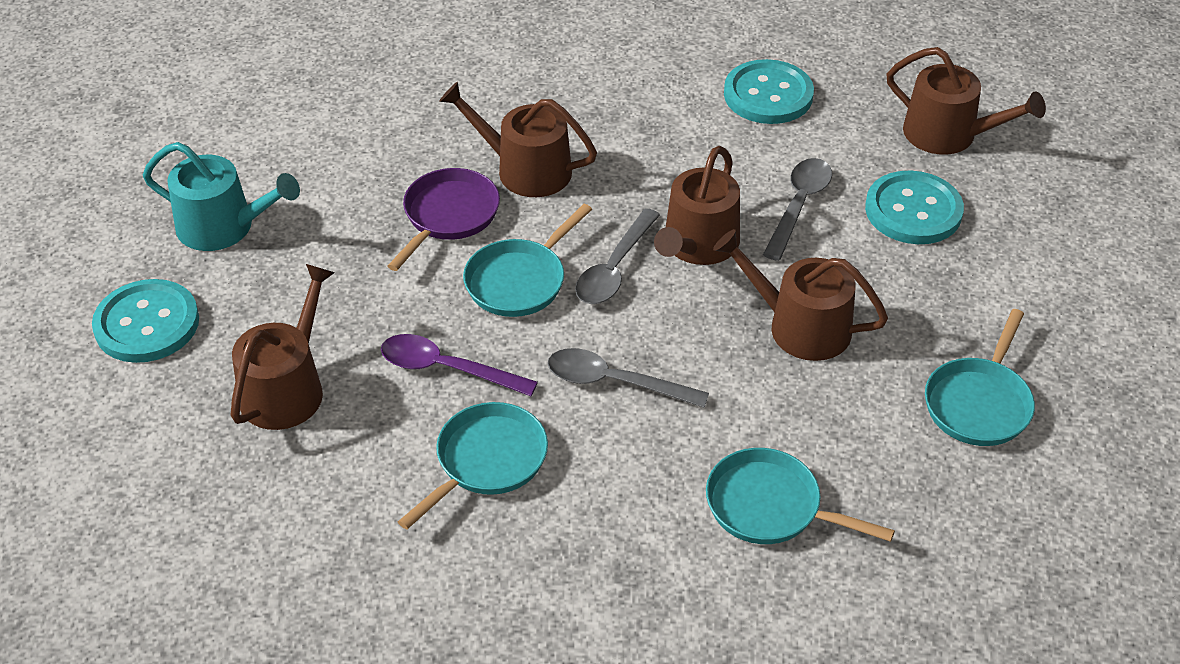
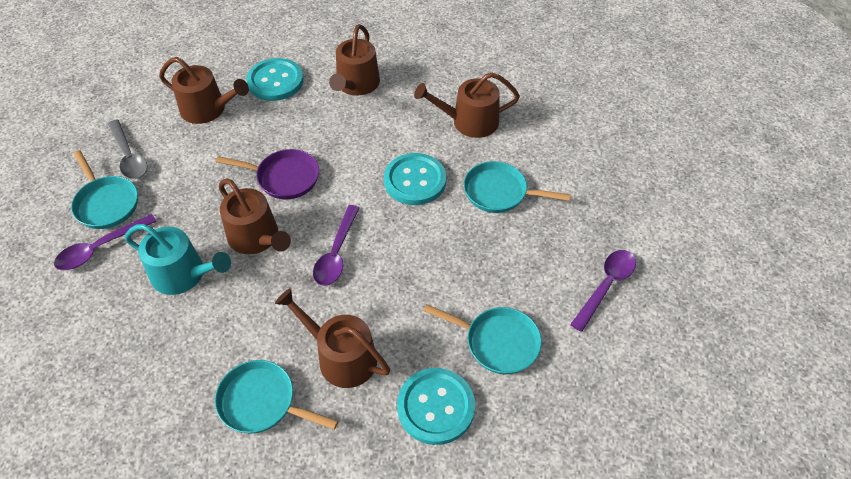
grey spoon: 3 -> 1
purple spoon: 1 -> 3

